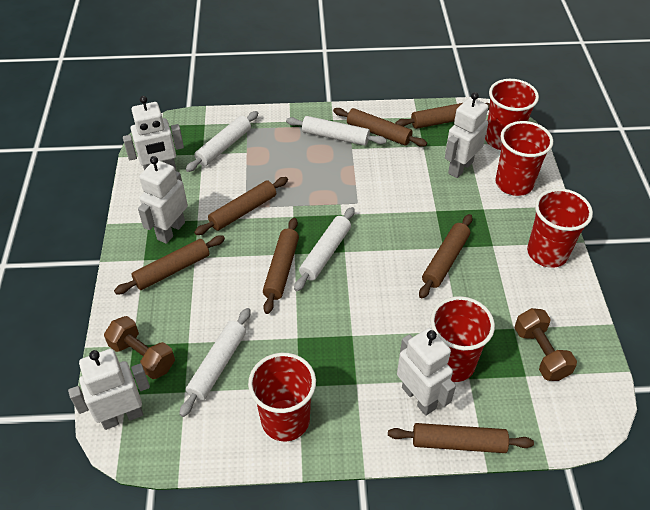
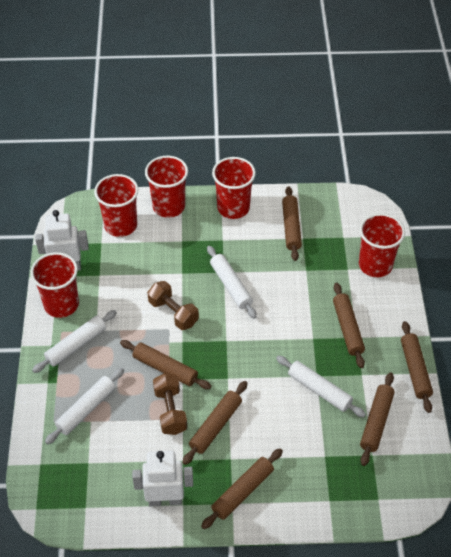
white robot: 5 -> 2

